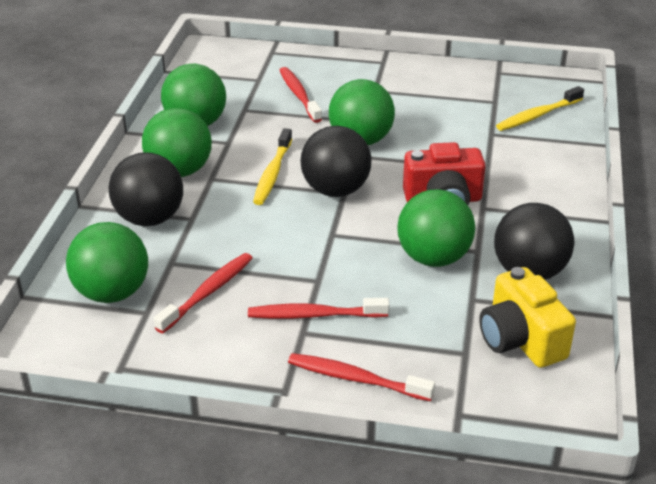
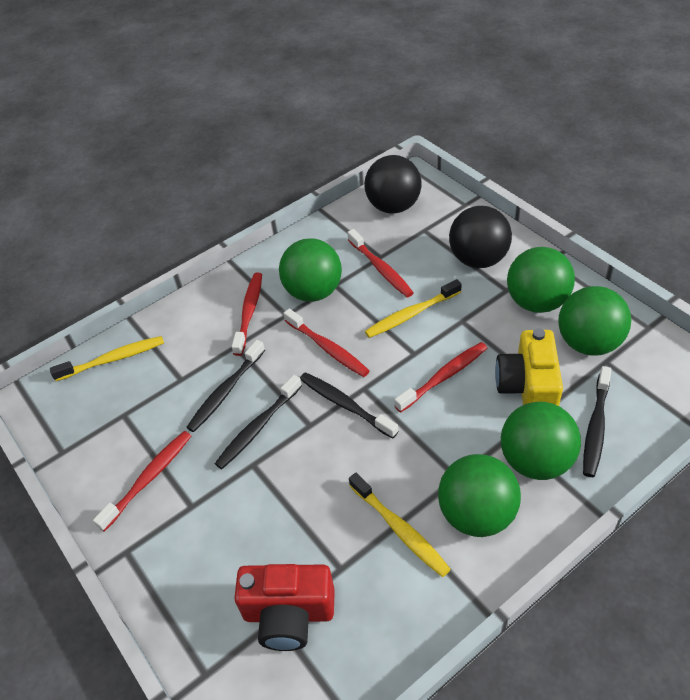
black ball: 3 -> 2
black toothbrush: 0 -> 4
red toothbrush: 4 -> 5
yellow toothbrush: 2 -> 3

